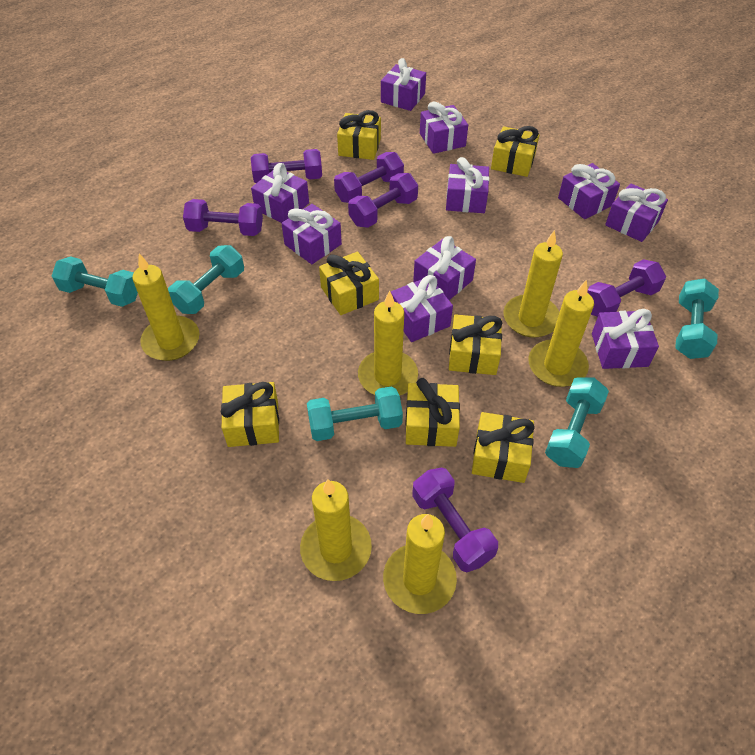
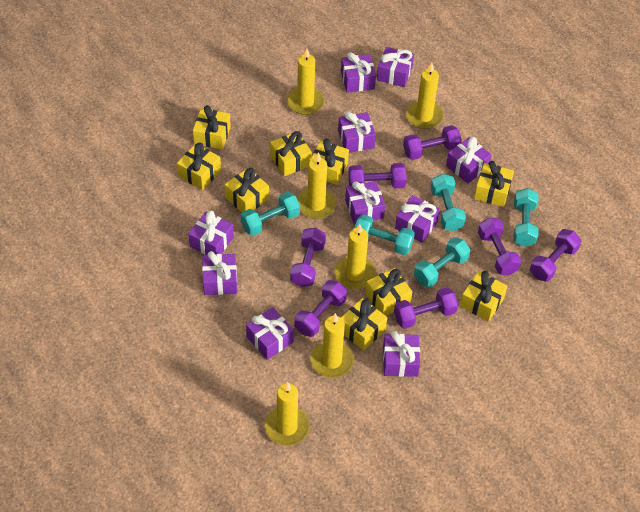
purple dumbbell: 6 -> 7
yellow gift: 7 -> 9

